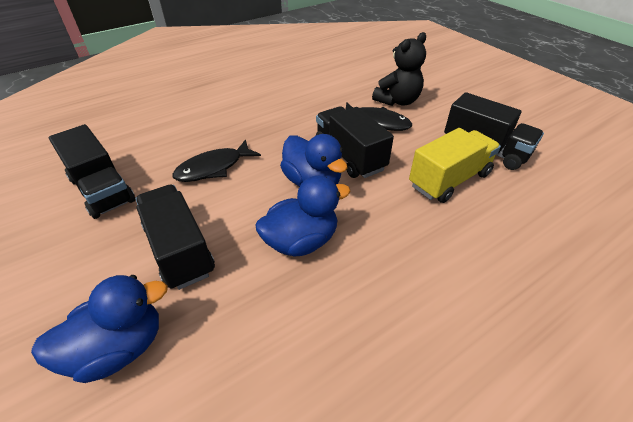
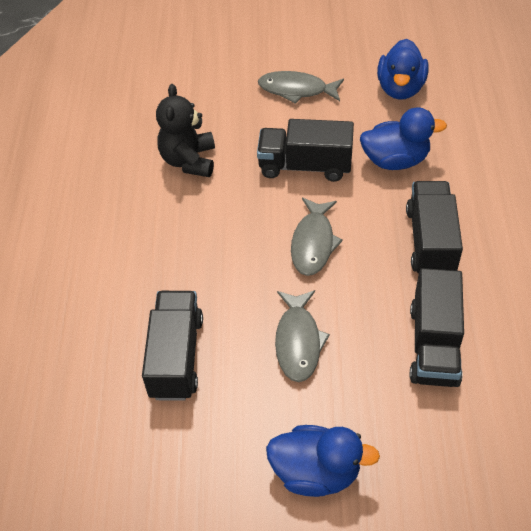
black fish: 2 -> 0
grey fish: 0 -> 3
yellow truck: 1 -> 0

